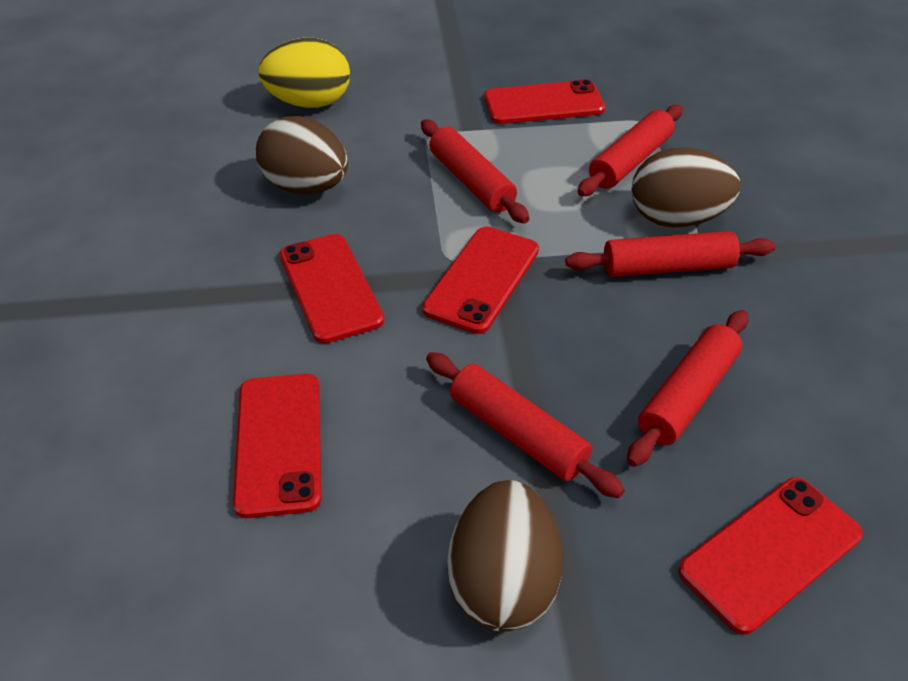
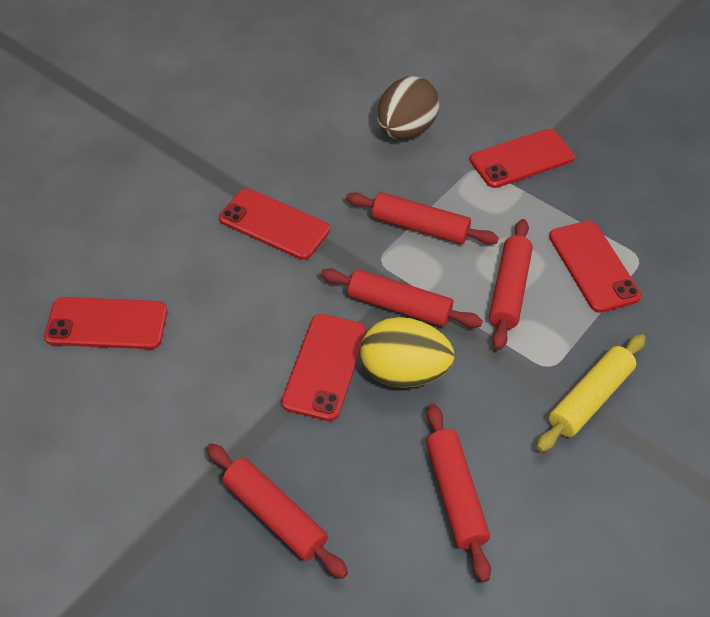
brown egg: 3 -> 1
yellow rolling pin: 0 -> 1

